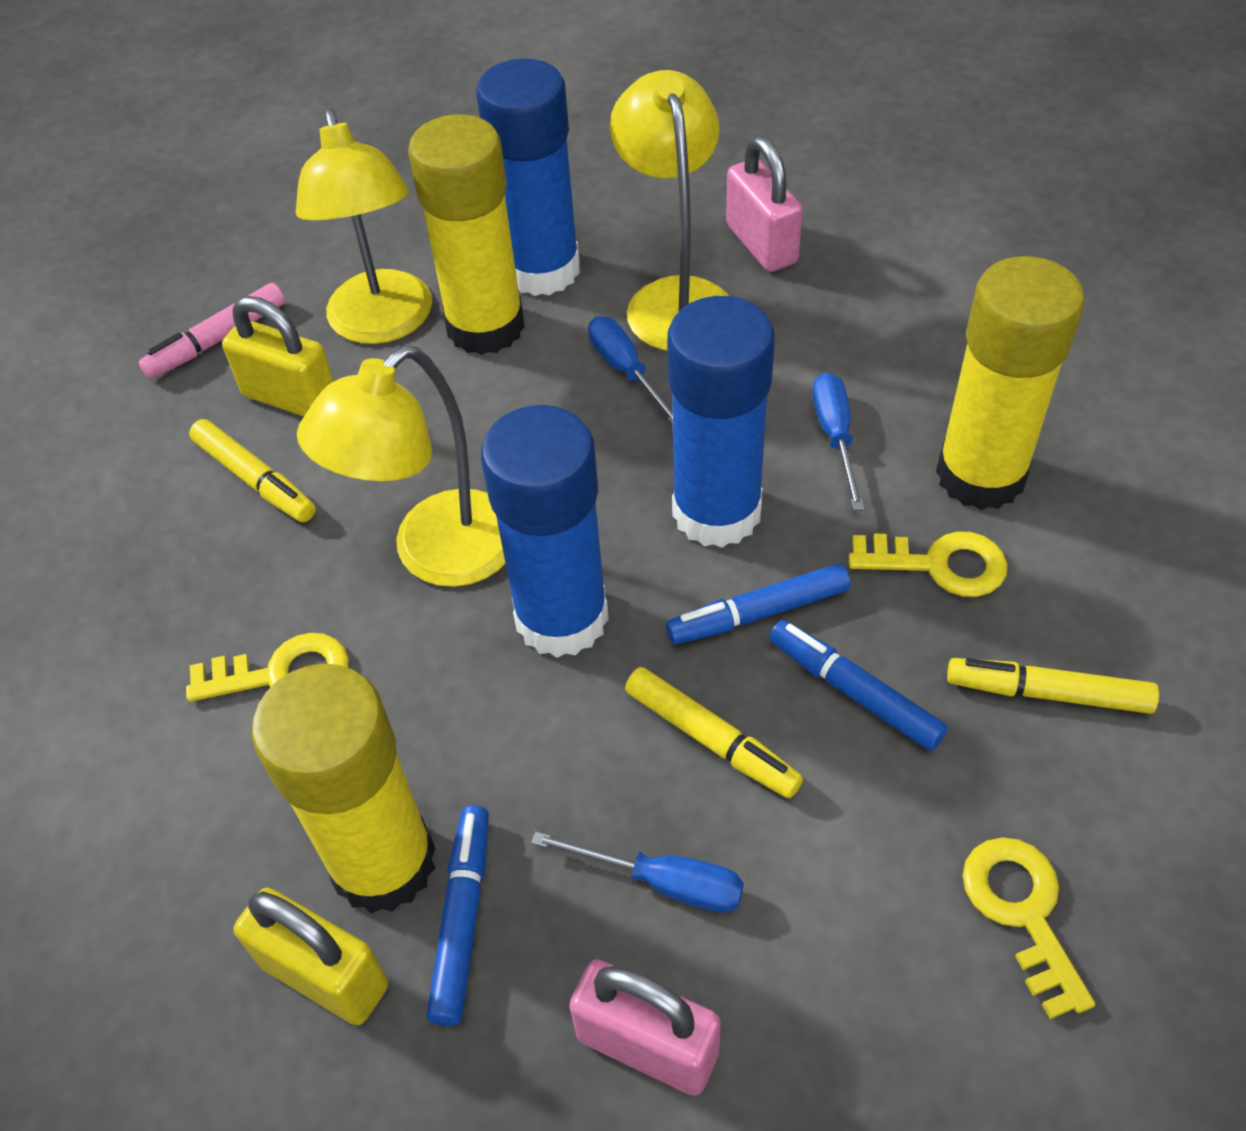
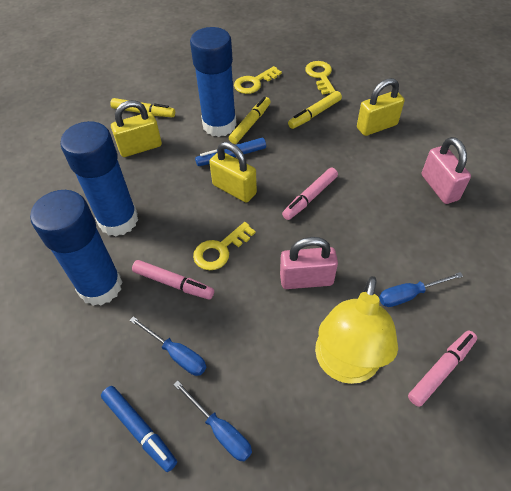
blue marker: 3 -> 2
pink marker: 1 -> 3
yellow glue stick: 3 -> 0
yellow lamp: 3 -> 1
yellow padlock: 2 -> 3

